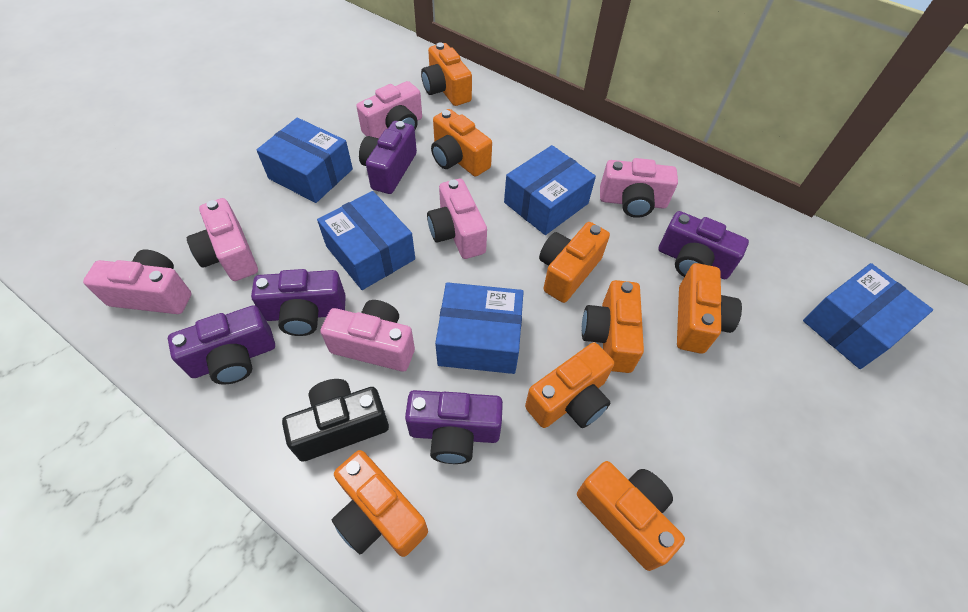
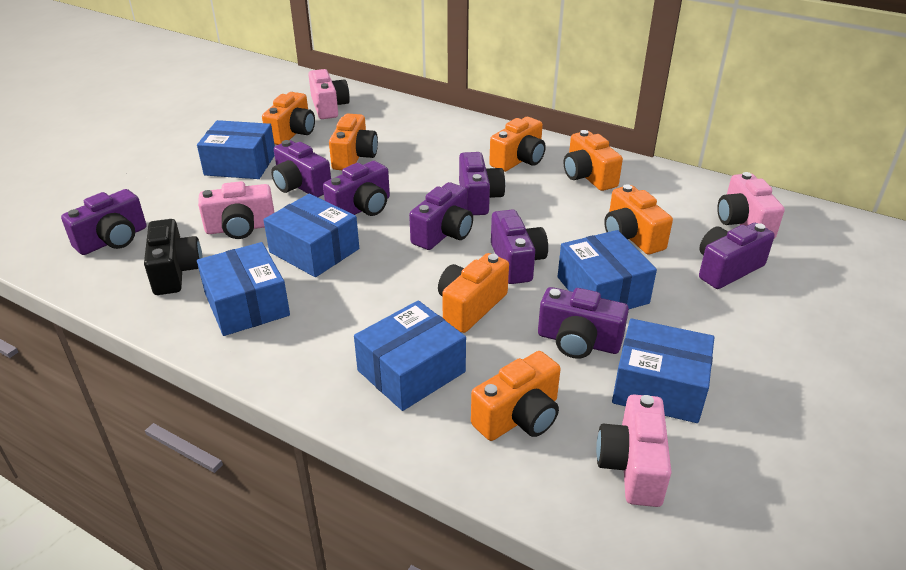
blue box: 5 -> 6
orange camera: 8 -> 7
pink camera: 6 -> 4
purple camera: 5 -> 8

